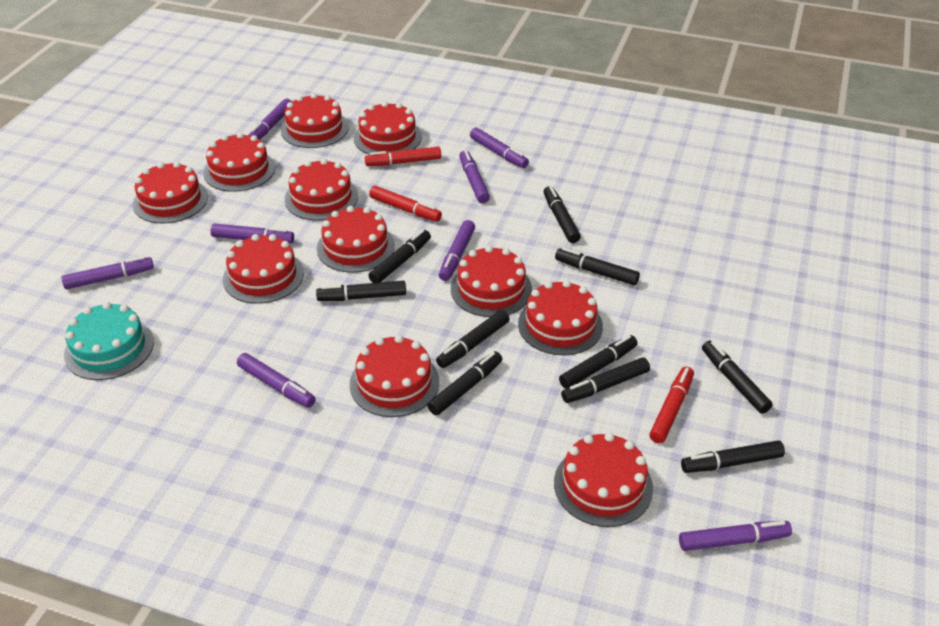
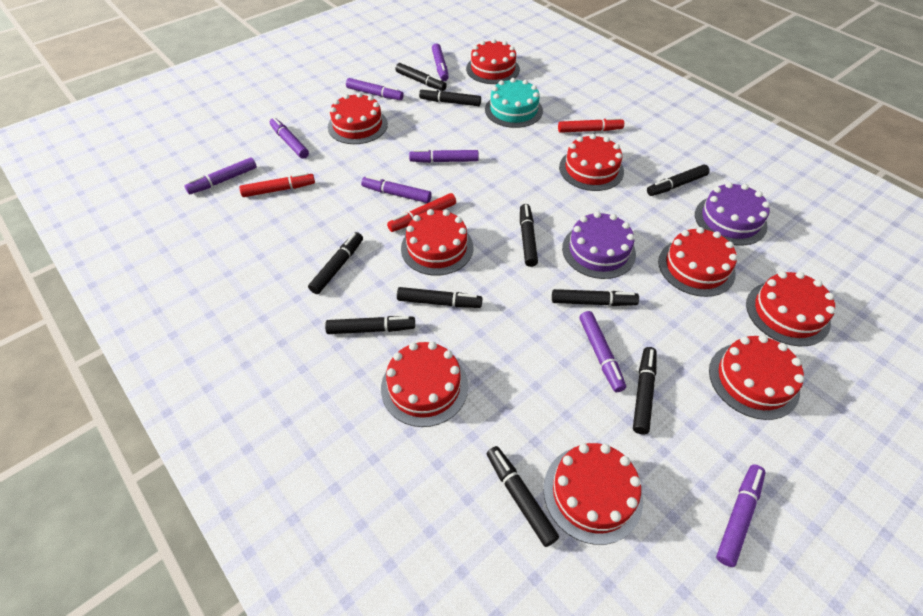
purple cake: 0 -> 2
red cake: 11 -> 9

